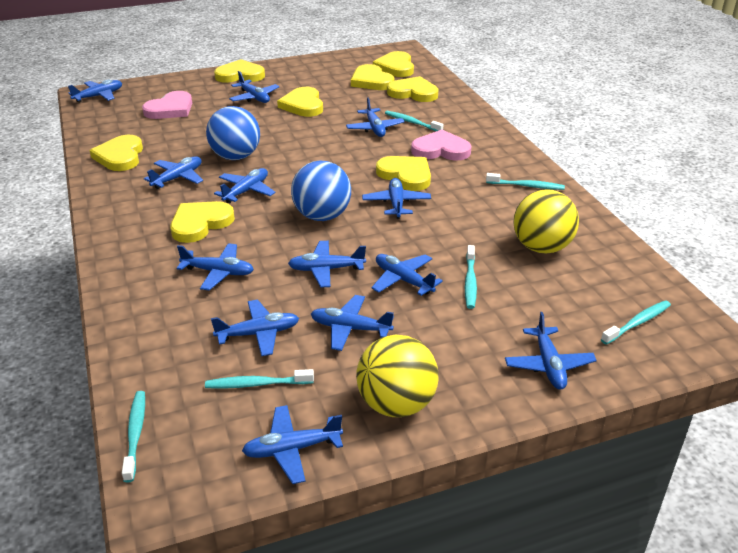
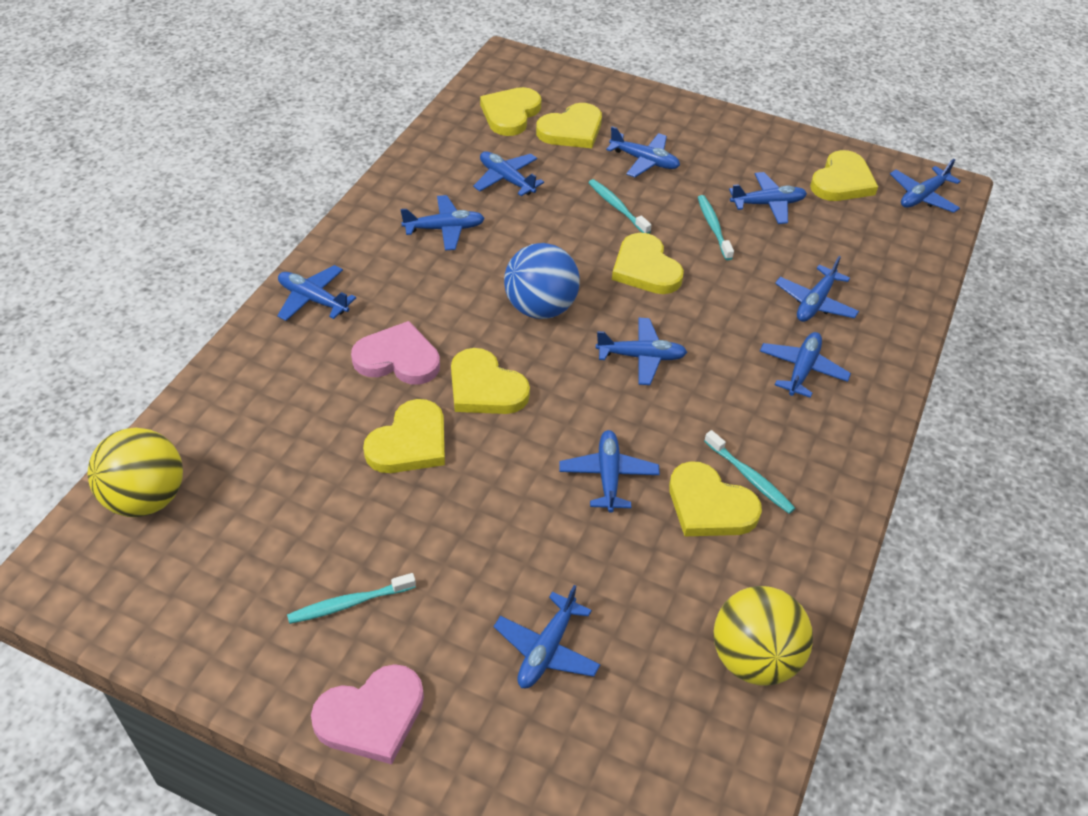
blue ball: 2 -> 1
blue plane: 13 -> 11
turquoise toothbrush: 6 -> 4
yellow heart: 8 -> 7

